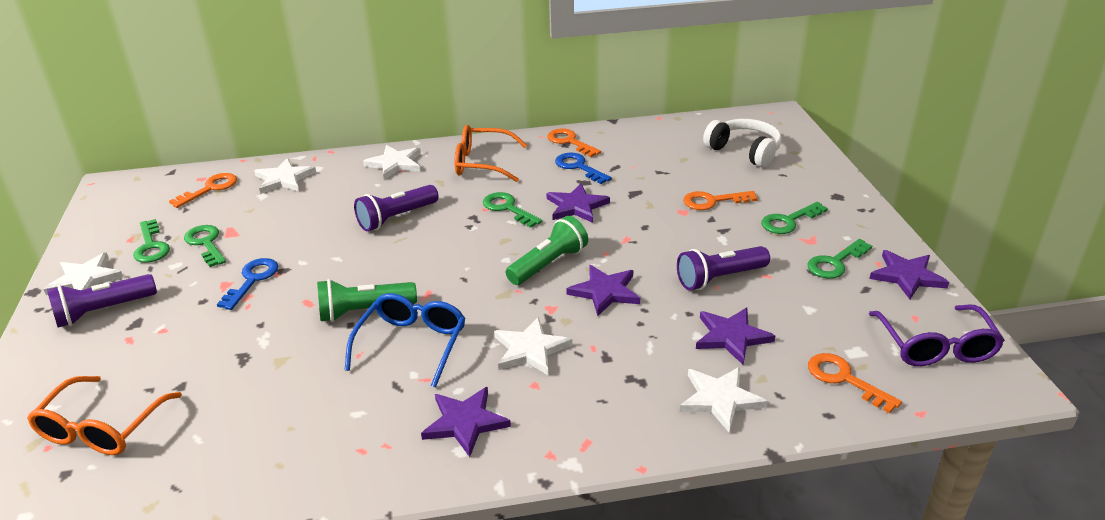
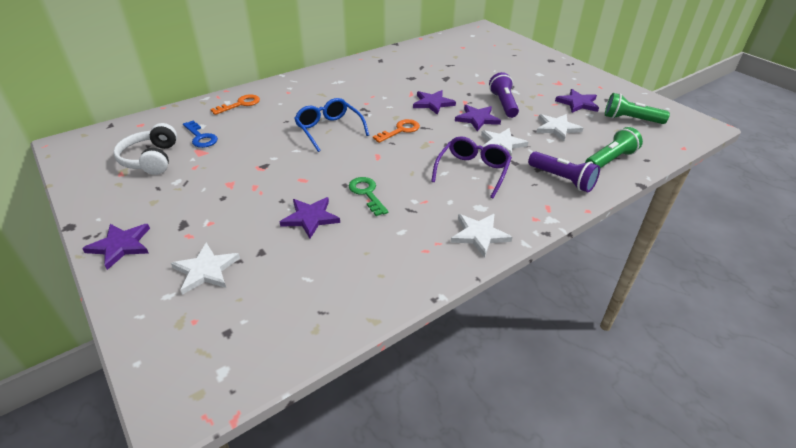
blue key: 2 -> 1
green key: 5 -> 1
orange glasses: 2 -> 0
orange key: 4 -> 2
purple flashlight: 3 -> 2
white star: 5 -> 4

